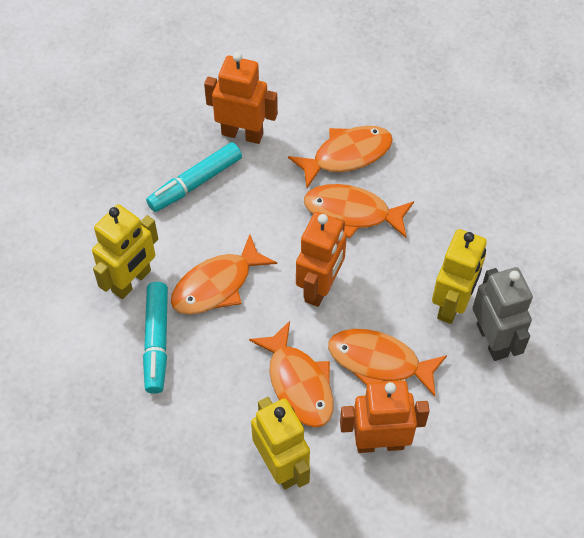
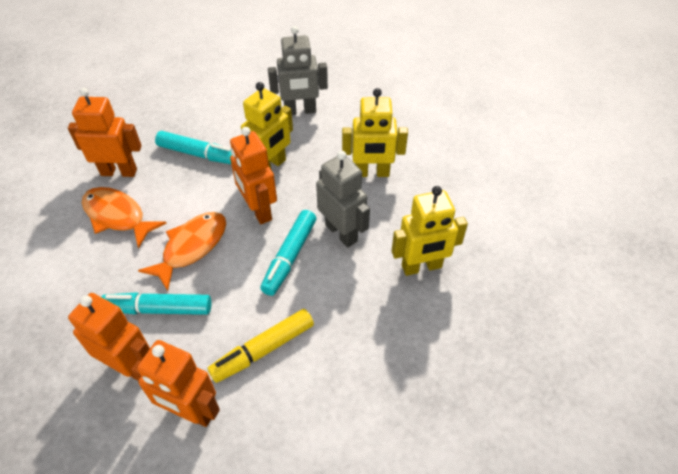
grey robot: 1 -> 2
orange fish: 5 -> 2
orange robot: 3 -> 4
turquoise marker: 2 -> 3
yellow marker: 0 -> 1

